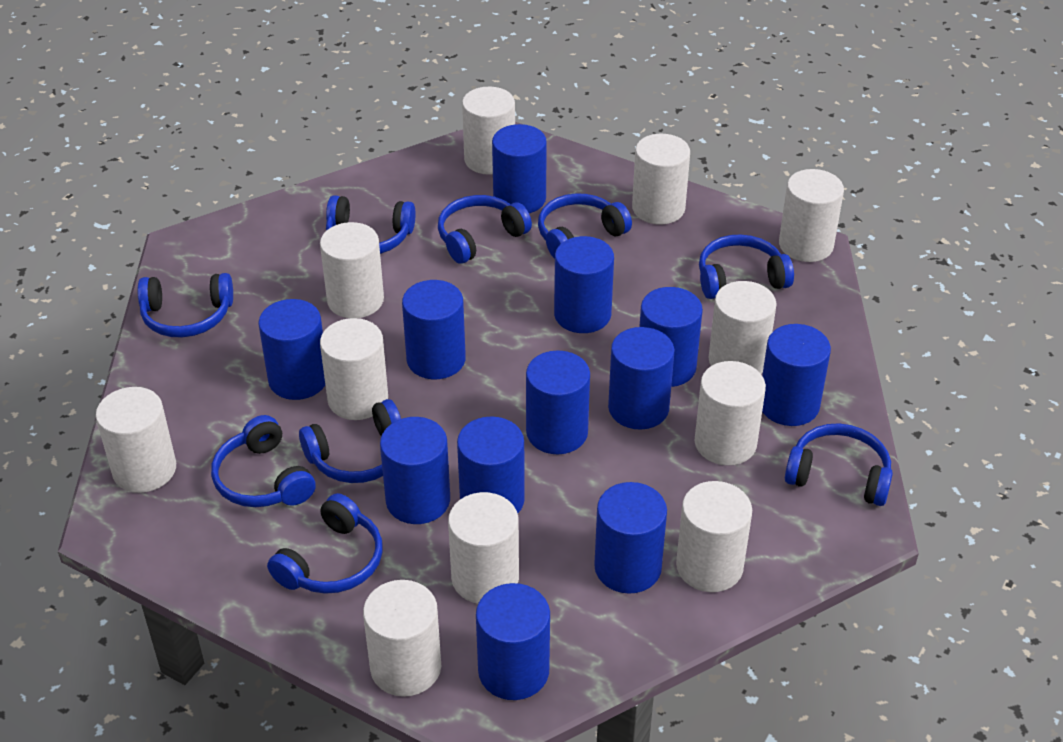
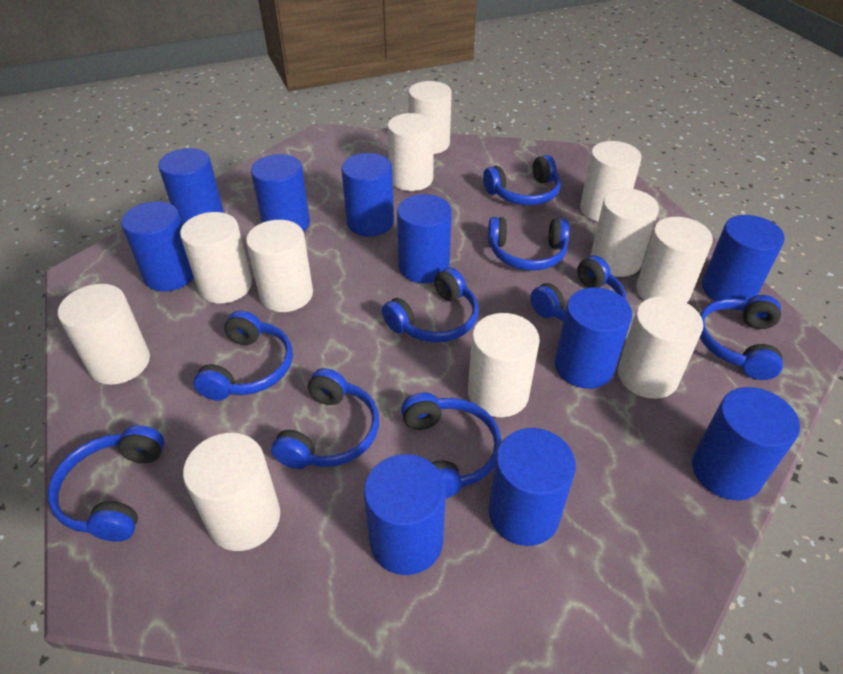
blue cylinder: 12 -> 10

